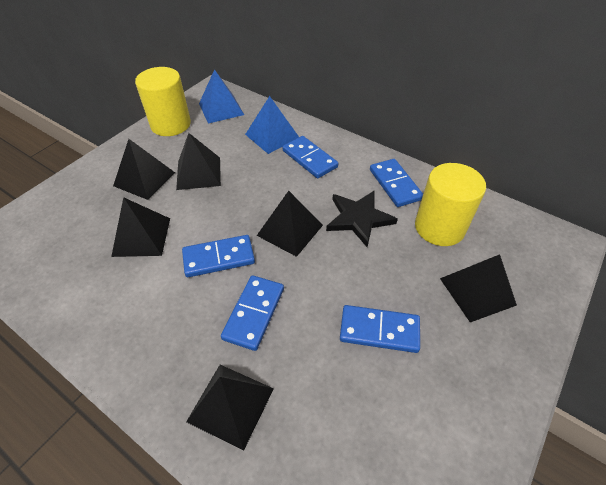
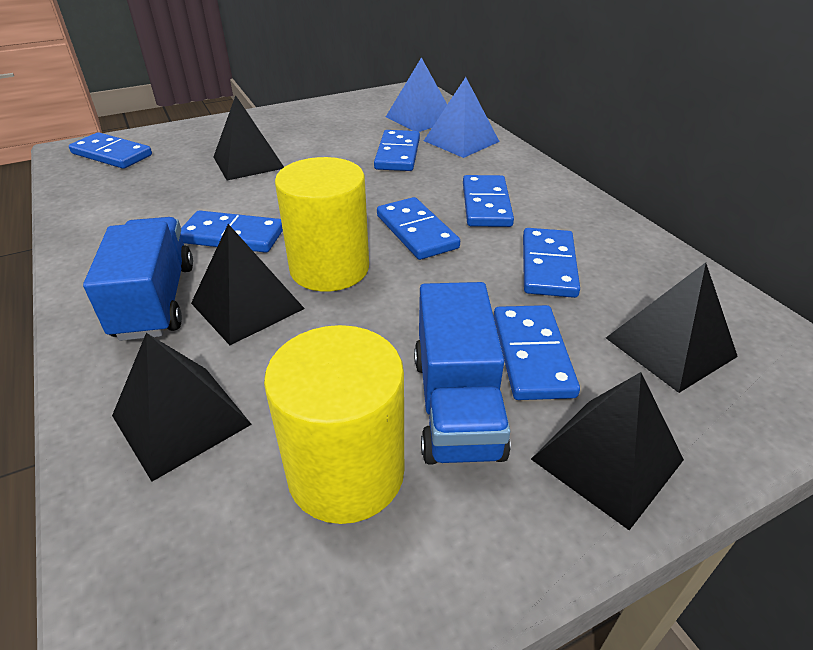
black pyramid: 6 -> 5
black star: 1 -> 0
blue domino: 5 -> 7
blue truck: 0 -> 2

